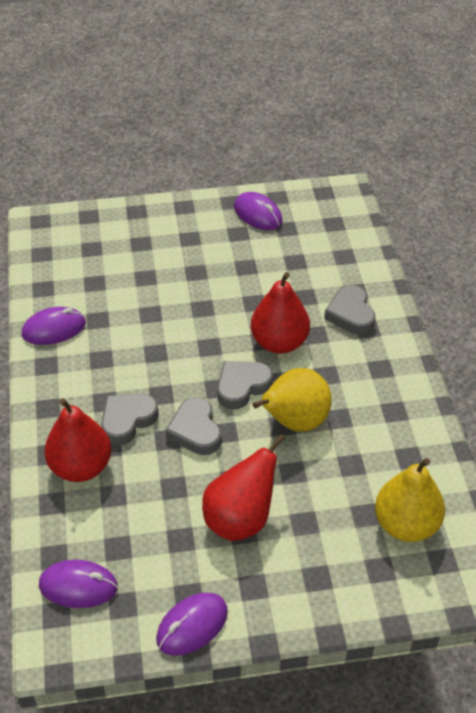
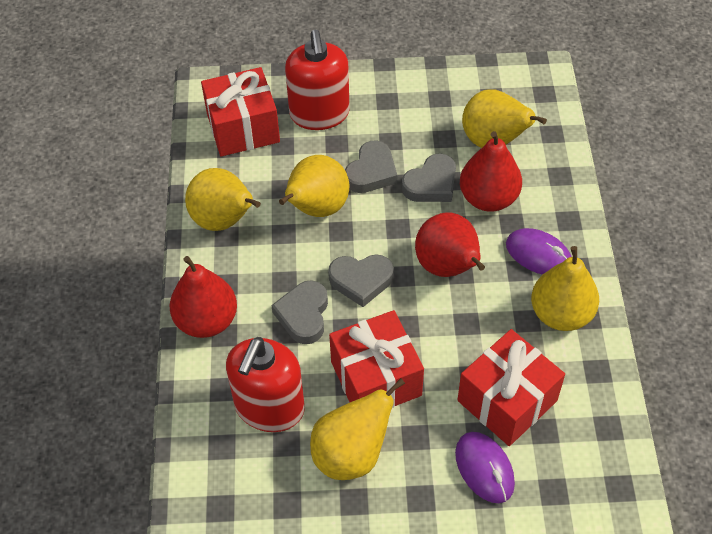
purple mouse: 4 -> 2
red gift: 0 -> 3
red soap dispenser: 0 -> 2
yellow pear: 2 -> 5

